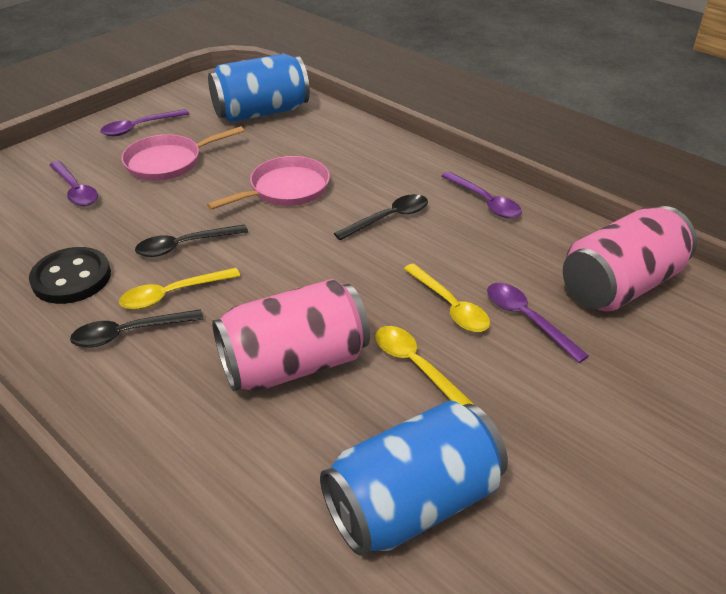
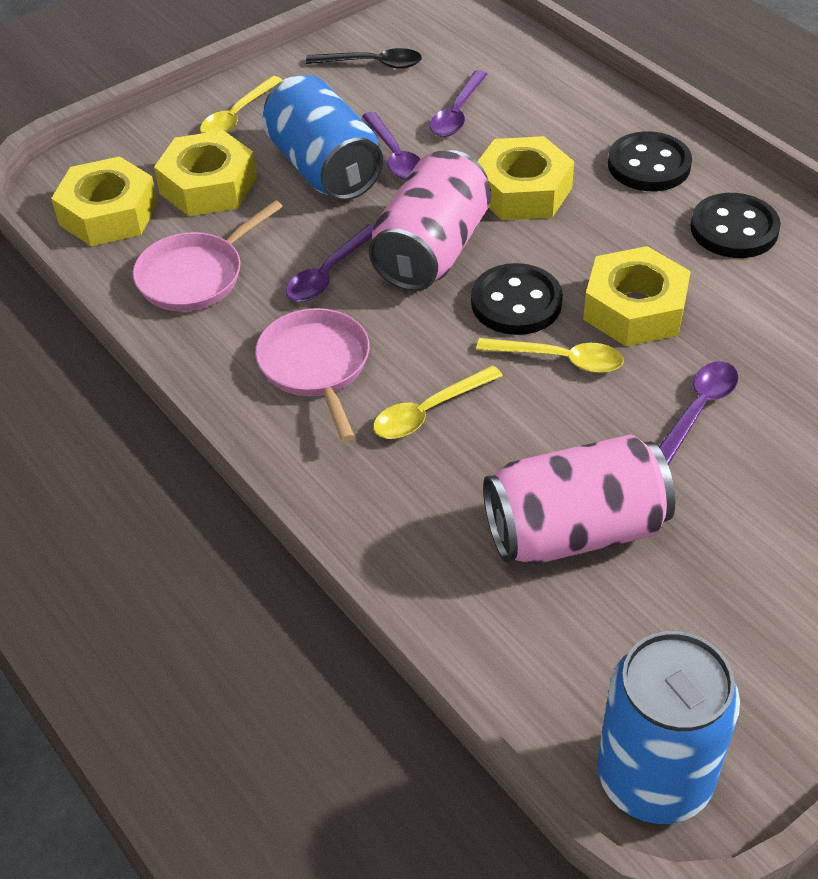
black button: 1 -> 3
black spoon: 3 -> 1
yellow nut: 0 -> 4

